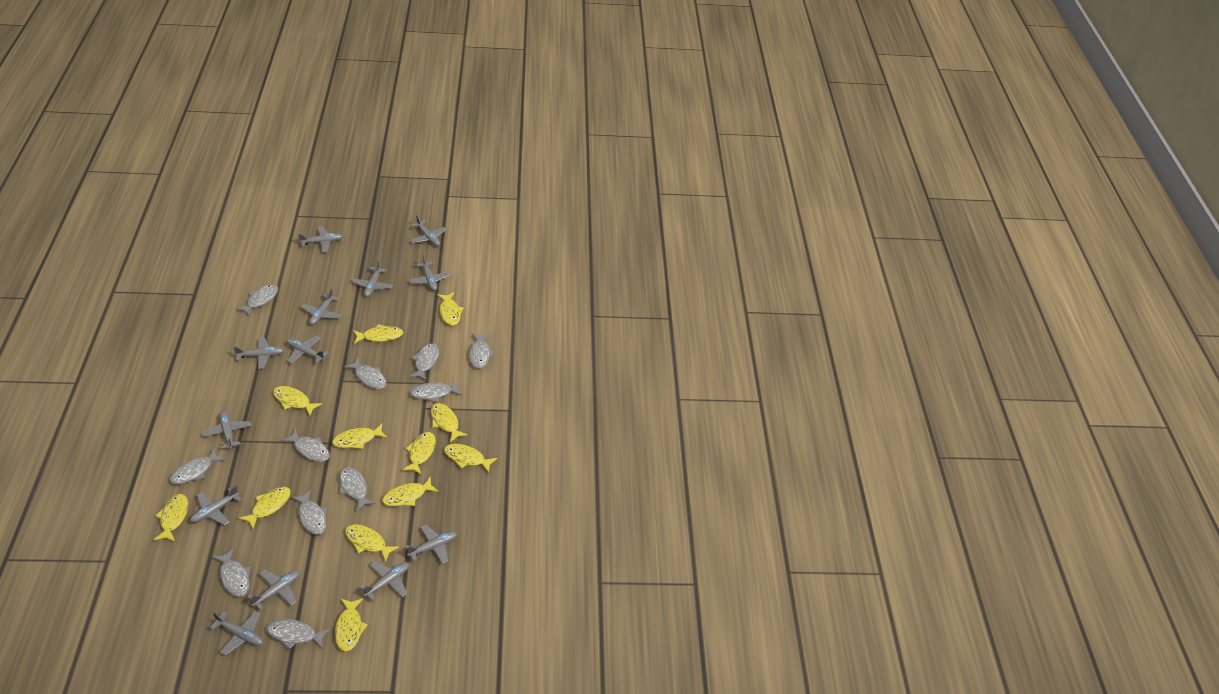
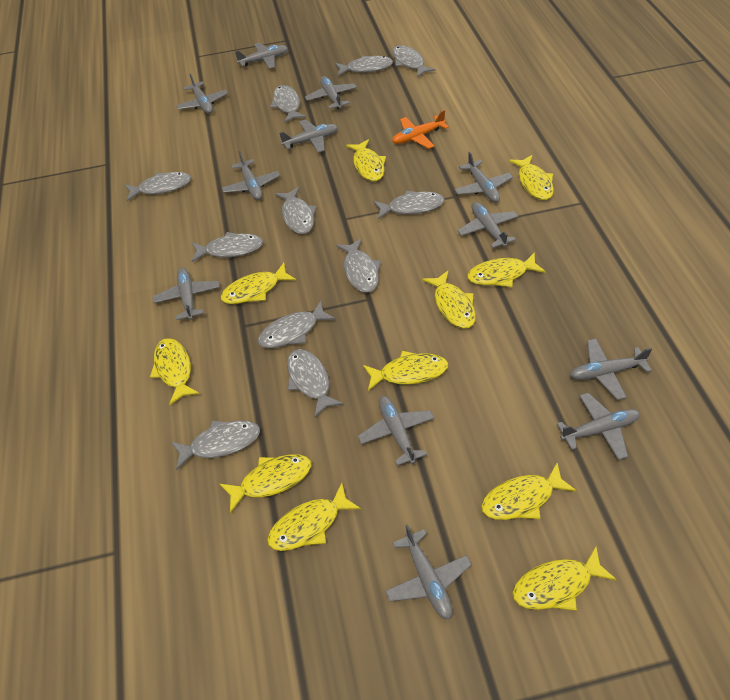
grey plane: 13 -> 12
orange plane: 0 -> 1
yellow fish: 12 -> 11

